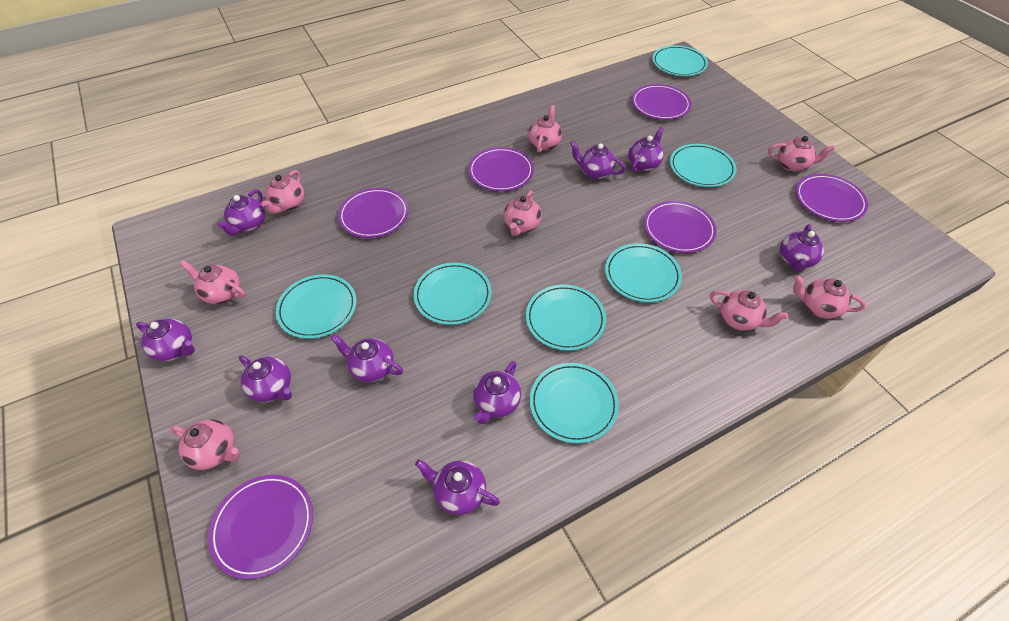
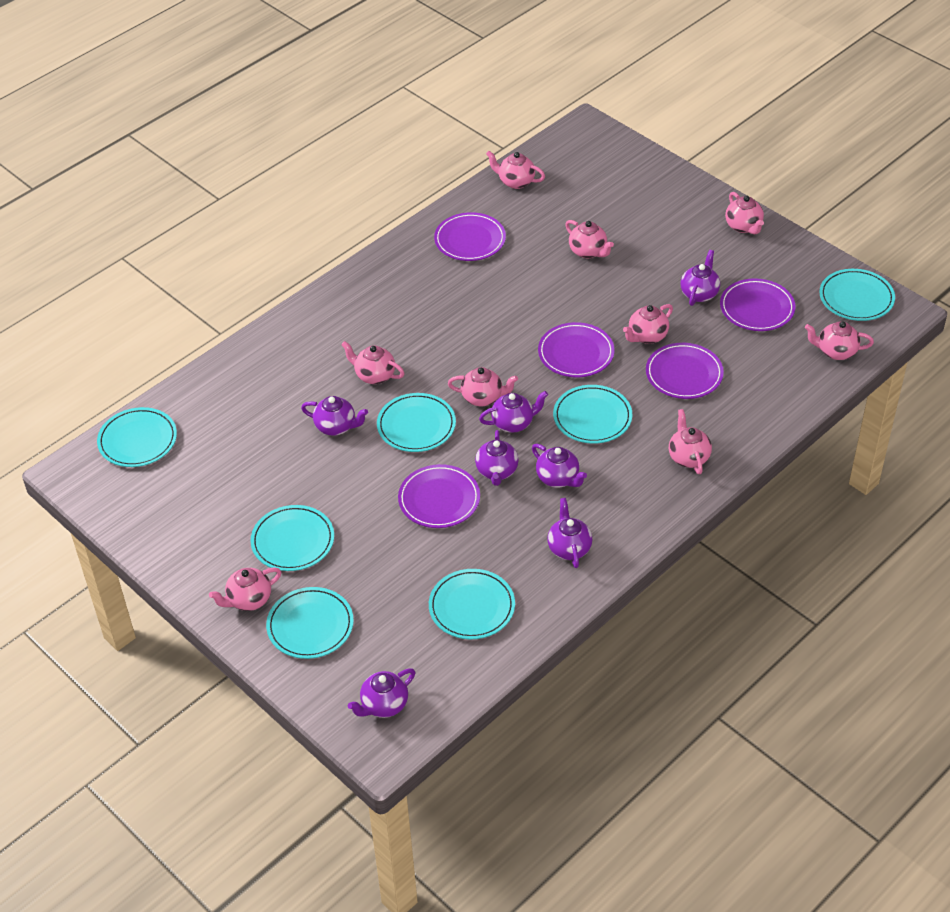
pink teapot: 8 -> 9
purple plate: 6 -> 5
purple teapot: 9 -> 7

